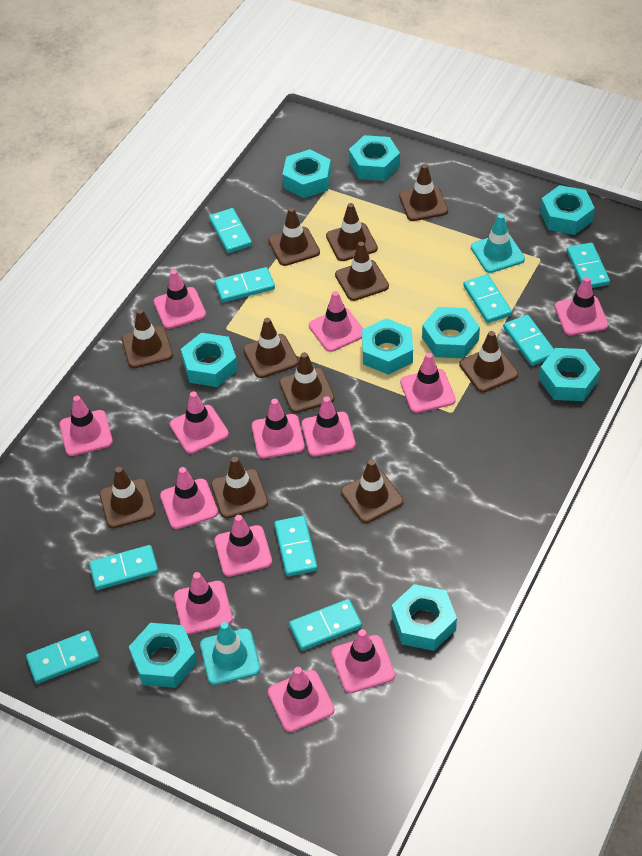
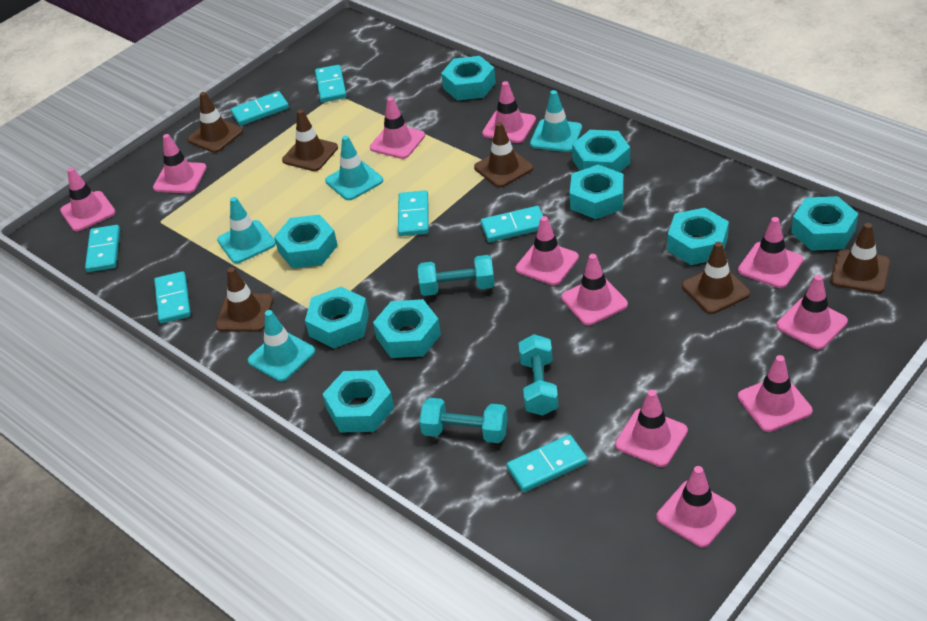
brown traffic cone: 11 -> 6
pink traffic cone: 13 -> 11
turquoise domino: 9 -> 7
turquoise dumbbell: 0 -> 3
turquoise traffic cone: 2 -> 4

